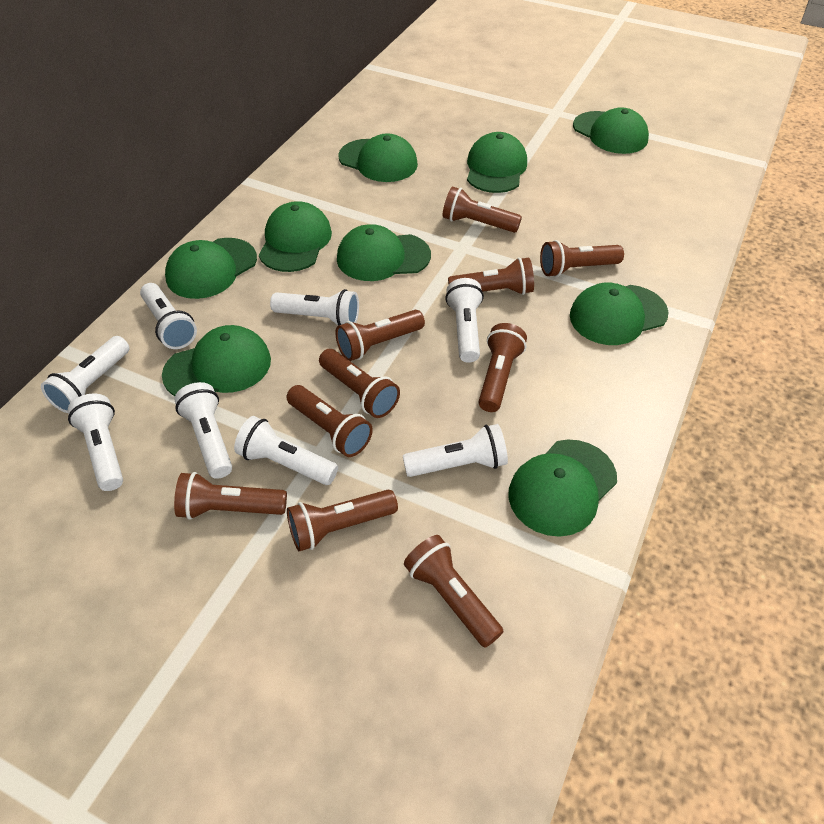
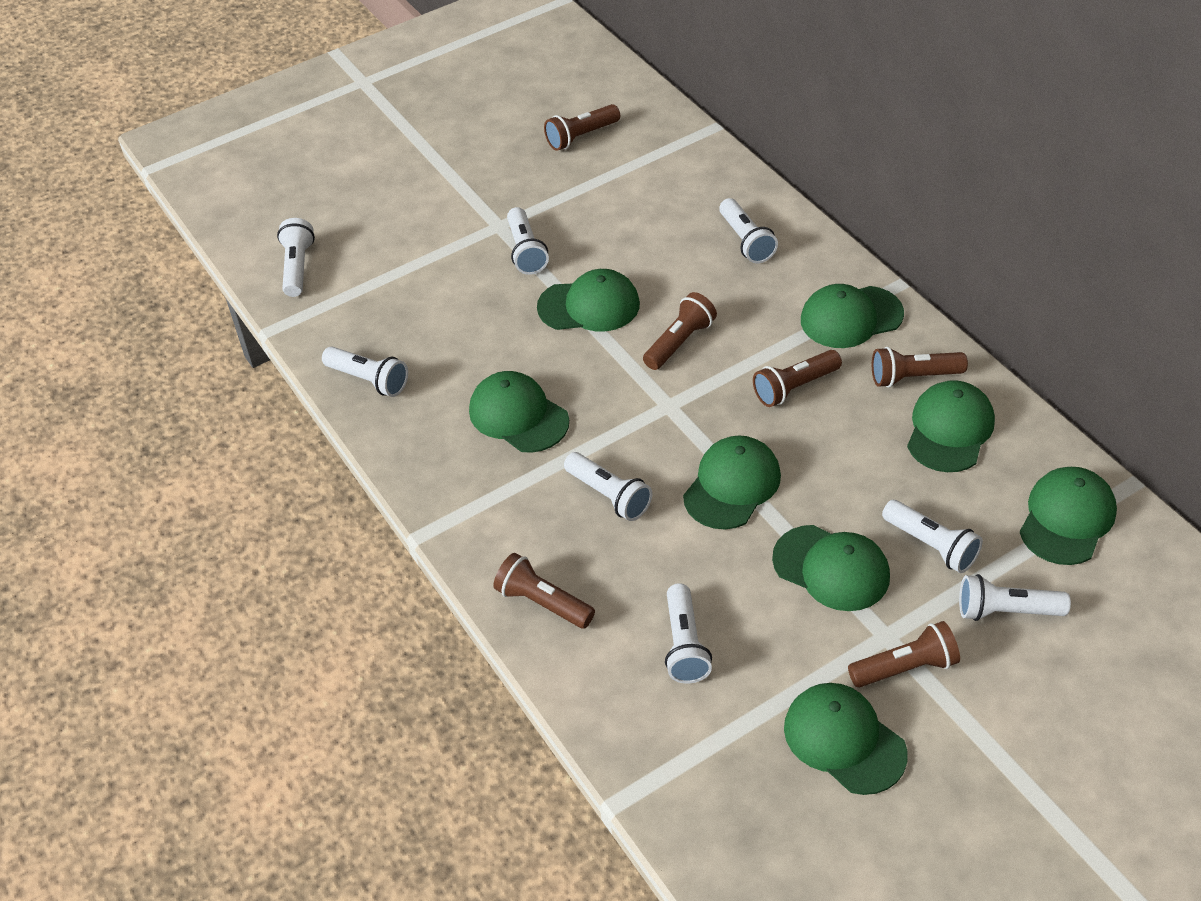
brown flashlight: 10 -> 6
green cap: 9 -> 8

